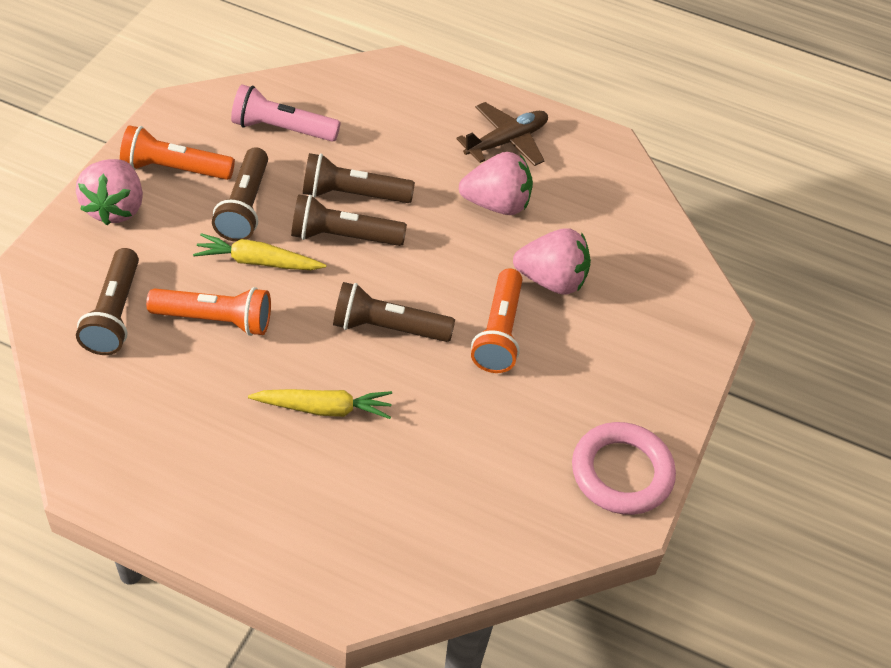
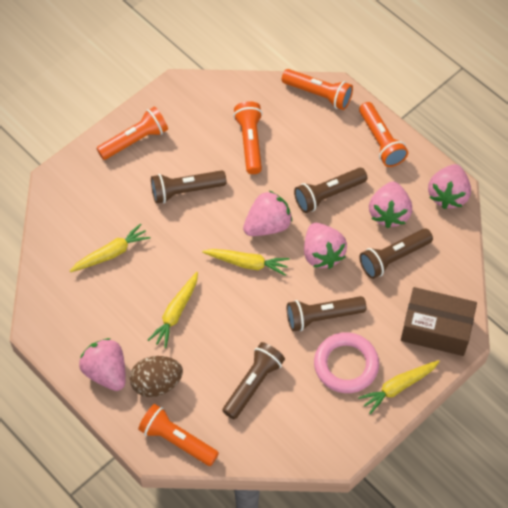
brown box: 0 -> 1
brown egg: 0 -> 1
brown plane: 1 -> 0
orange flashlight: 3 -> 5
pink flashlight: 1 -> 0
pink strawberry: 3 -> 5
yellow carrot: 2 -> 4

